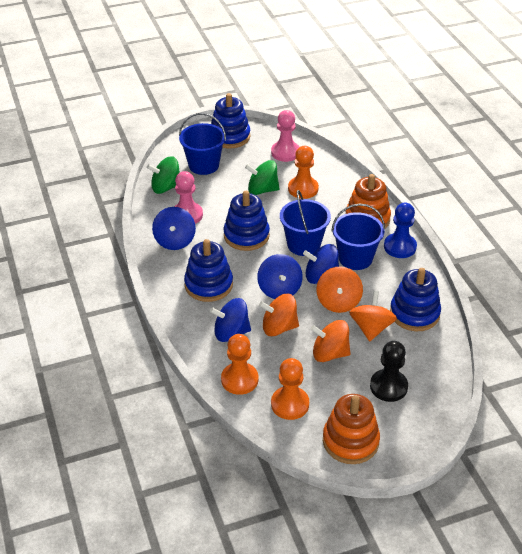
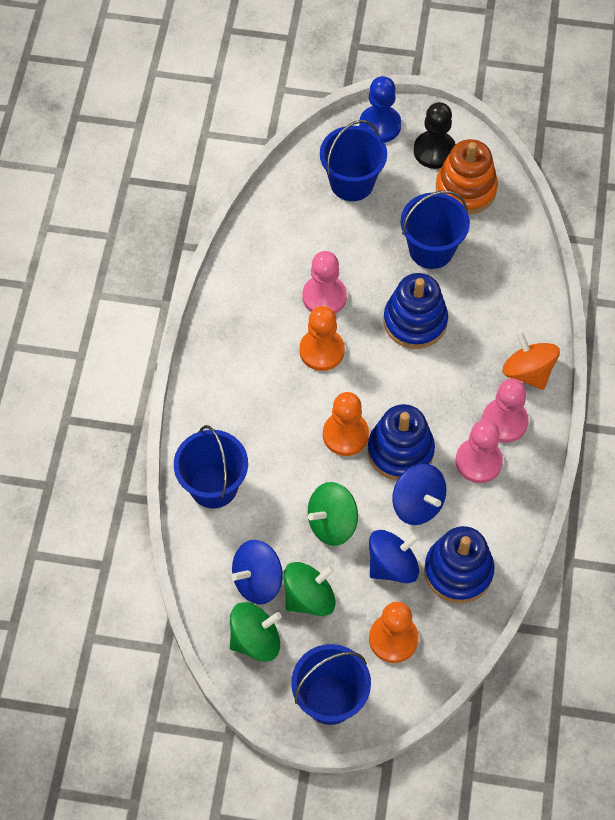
blue bucket: 3 -> 4
blue spinning top: 4 -> 3
blue stacking toy: 4 -> 3
green spinning top: 2 -> 3
orange spinning top: 4 -> 1
orange stacking toy: 2 -> 1
pink pawn: 2 -> 3

